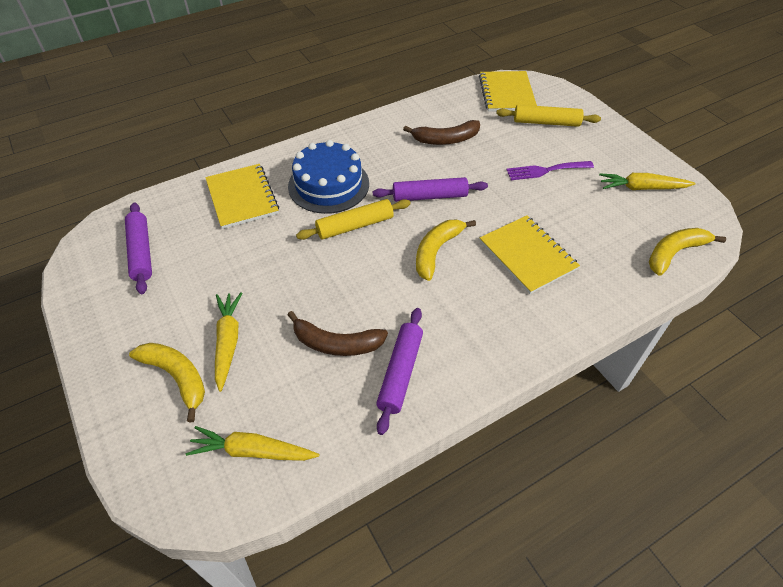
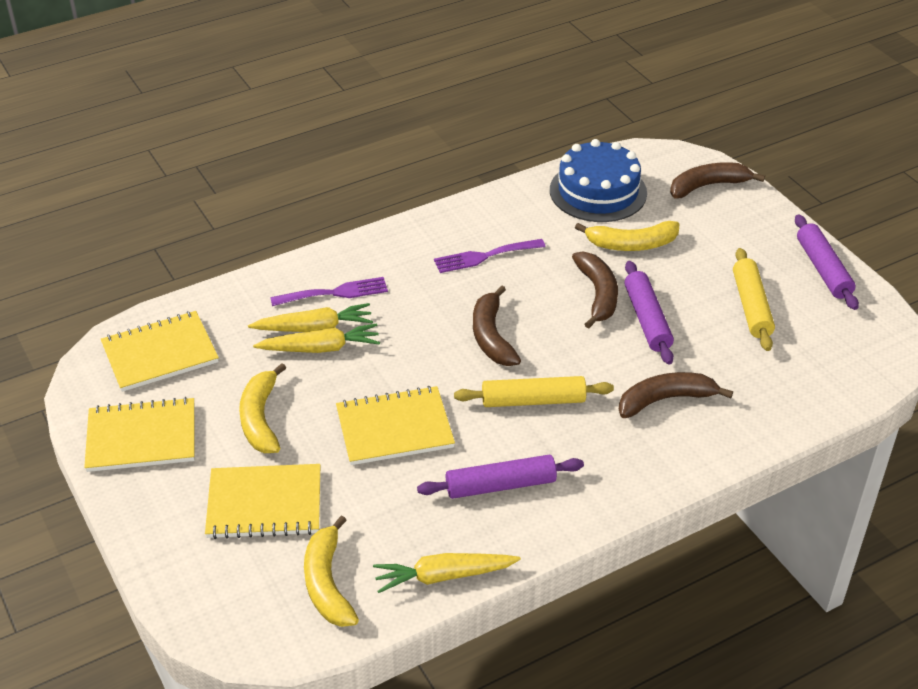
brown banana: 2 -> 4
purple fork: 1 -> 2
yellow notebook: 3 -> 4

